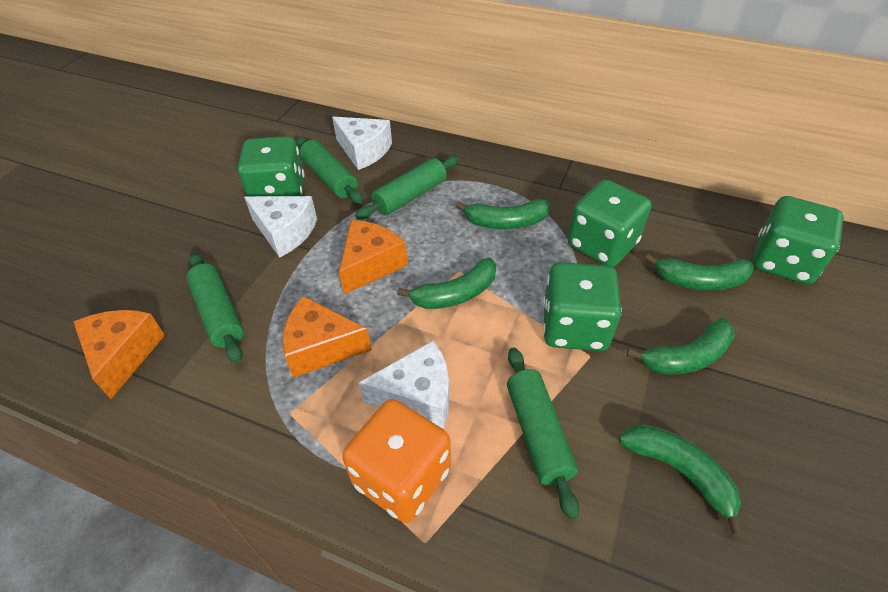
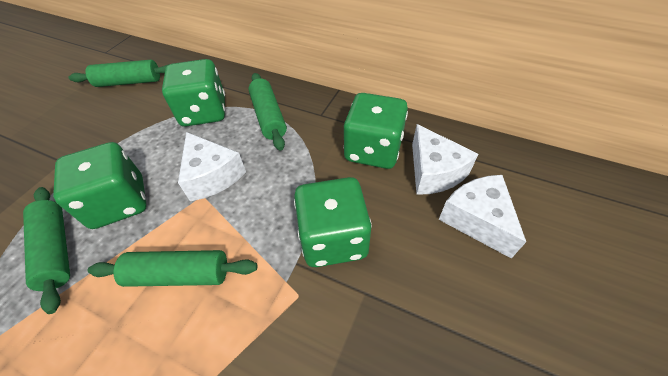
green banana: 5 -> 0
orange cheese: 3 -> 0
orange dice: 1 -> 0

